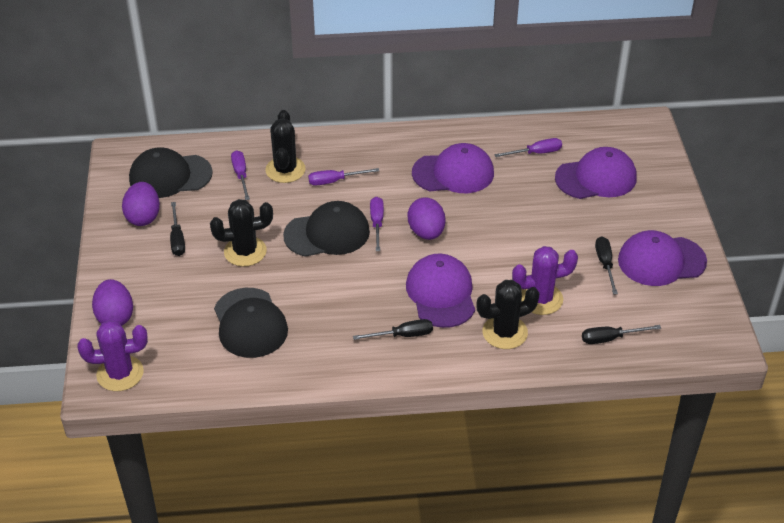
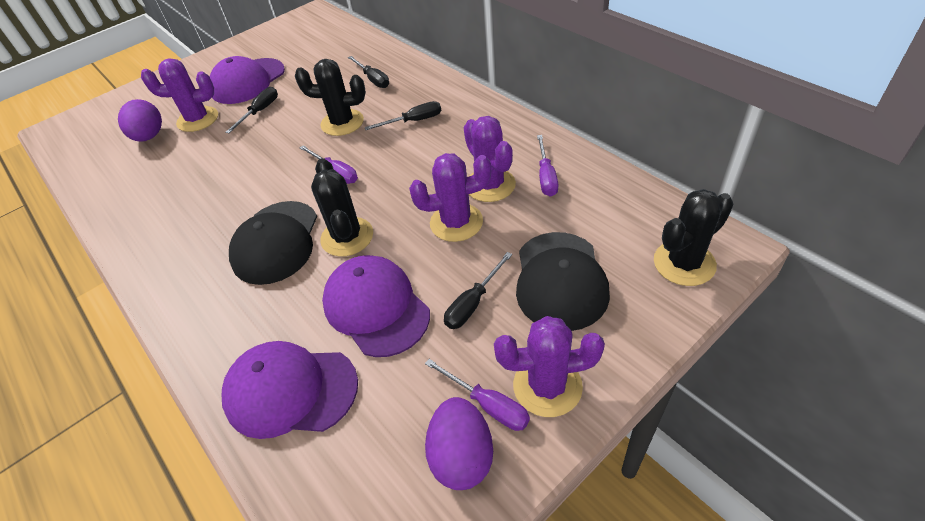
black cap: 3 -> 2
purple cactus: 2 -> 4
purple cap: 4 -> 3
purple egg: 3 -> 2
purple screwdriver: 4 -> 3

